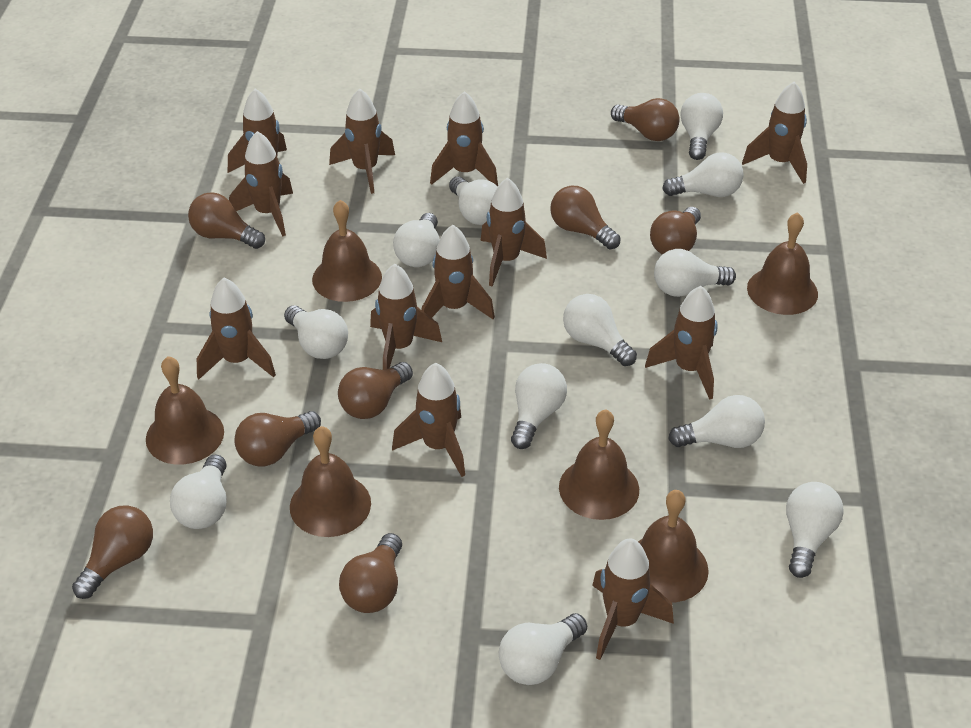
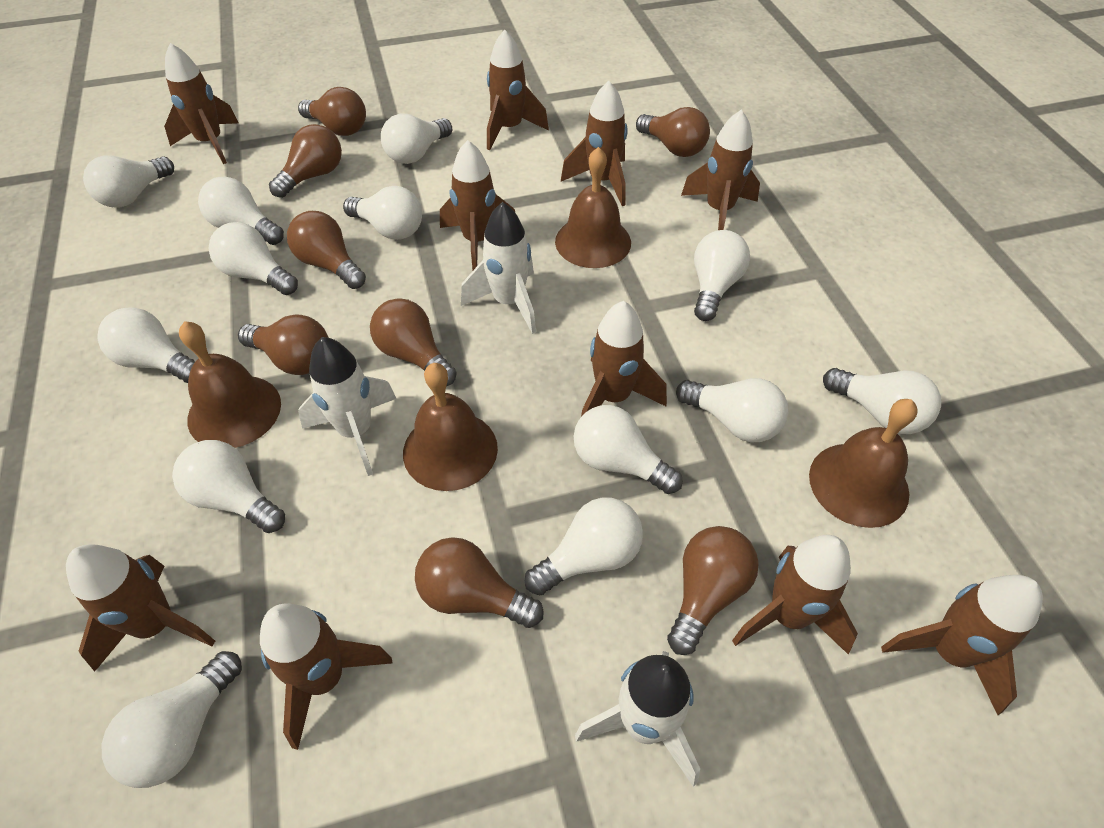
brown bell: 6 -> 4
brown rocket: 12 -> 10
white light bulb: 12 -> 13
white rocket: 0 -> 3

